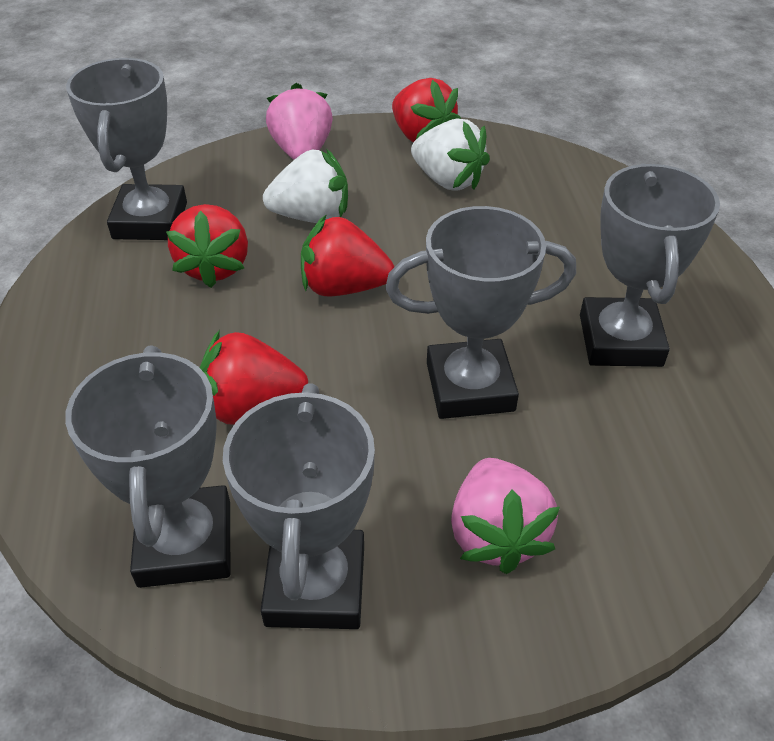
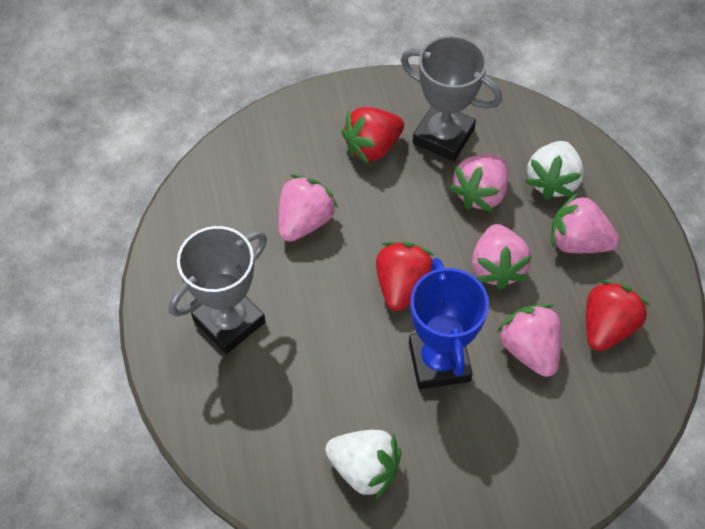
blue trophy: 0 -> 1
grey trophy: 5 -> 2
pink strawberry: 2 -> 5
red strawberry: 4 -> 3

